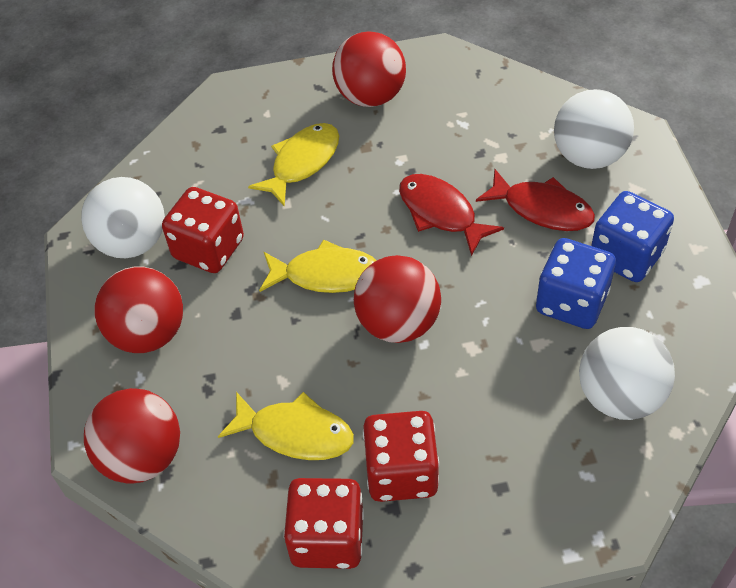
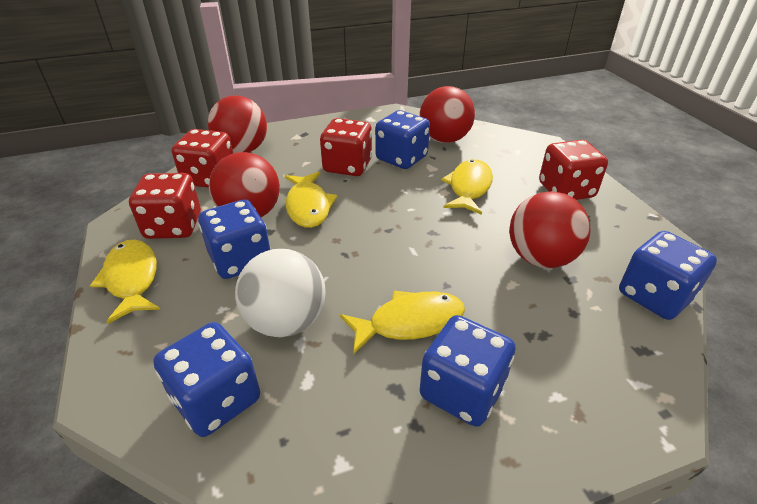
blue dice: 2 -> 5
red dice: 3 -> 4
red fish: 2 -> 0
white ball: 3 -> 1
yellow fish: 3 -> 4

